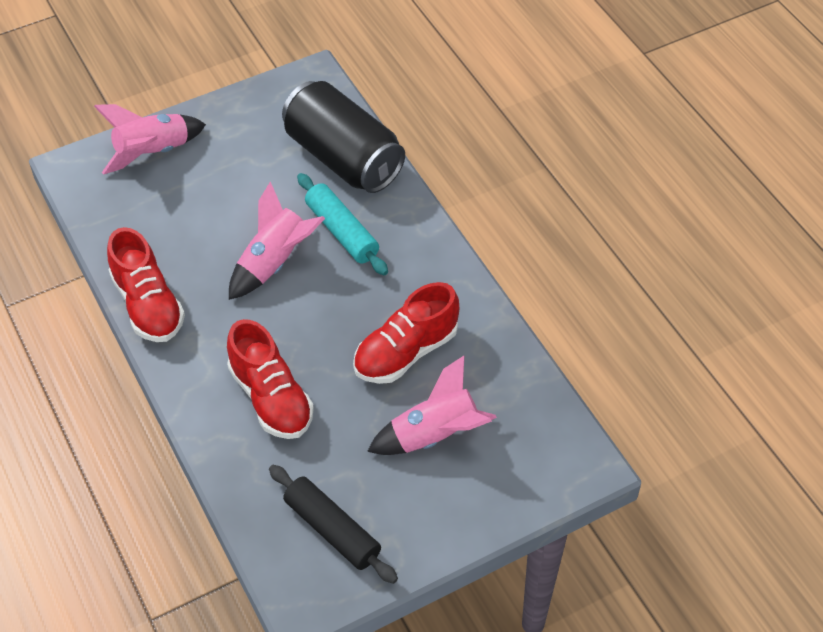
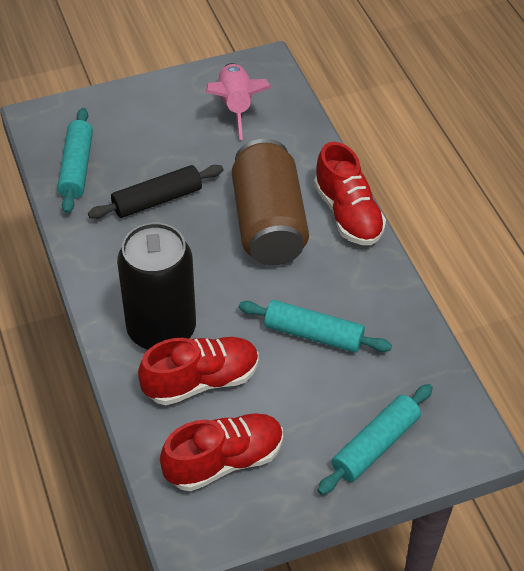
brown can: 0 -> 1
pink rocket: 3 -> 1
turquoise rolling pin: 1 -> 3

